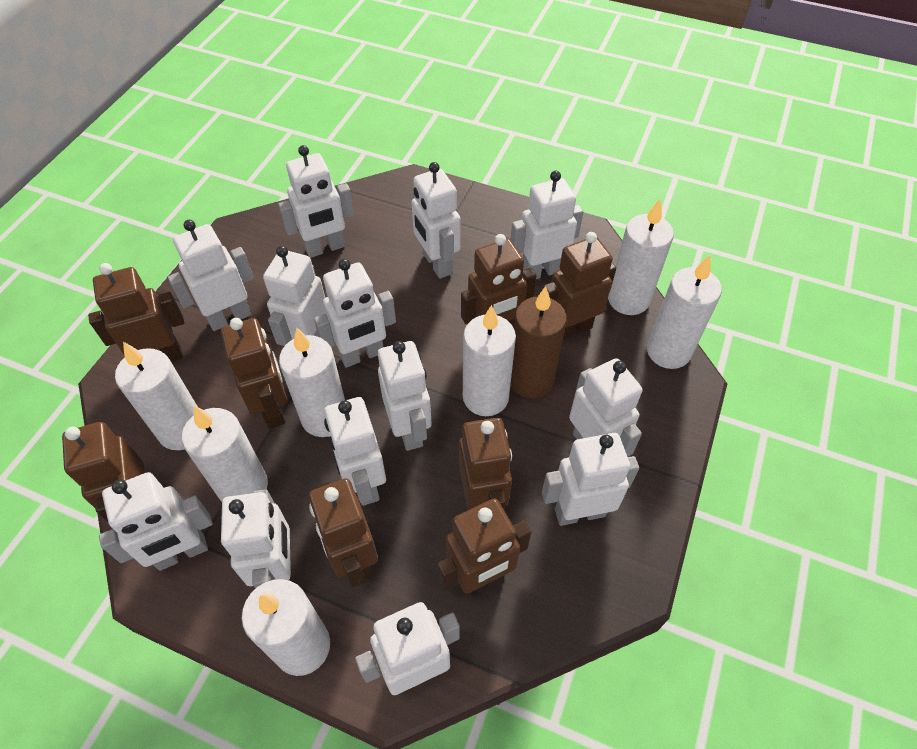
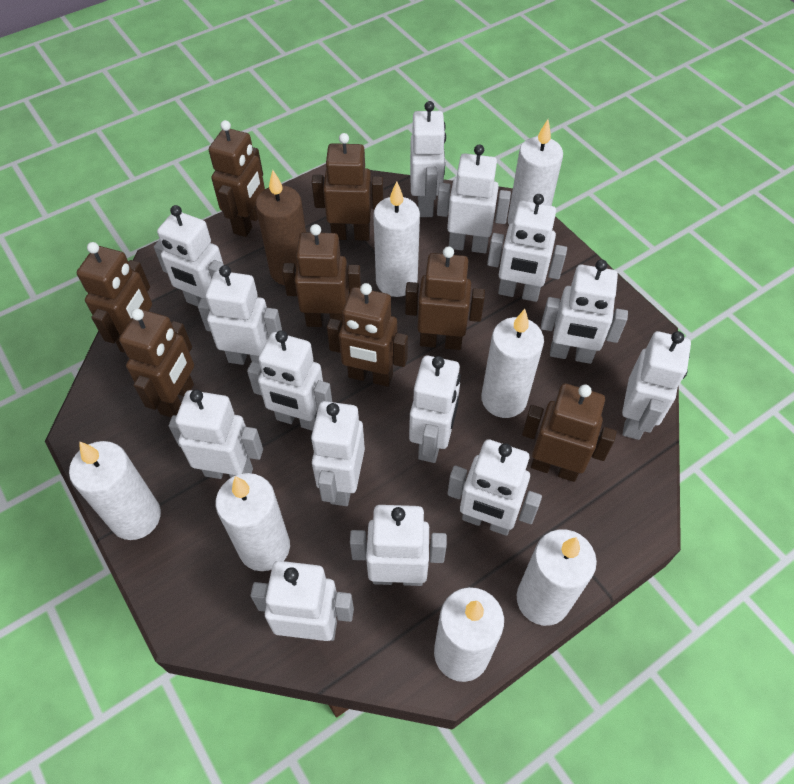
white robot: 13 -> 14

